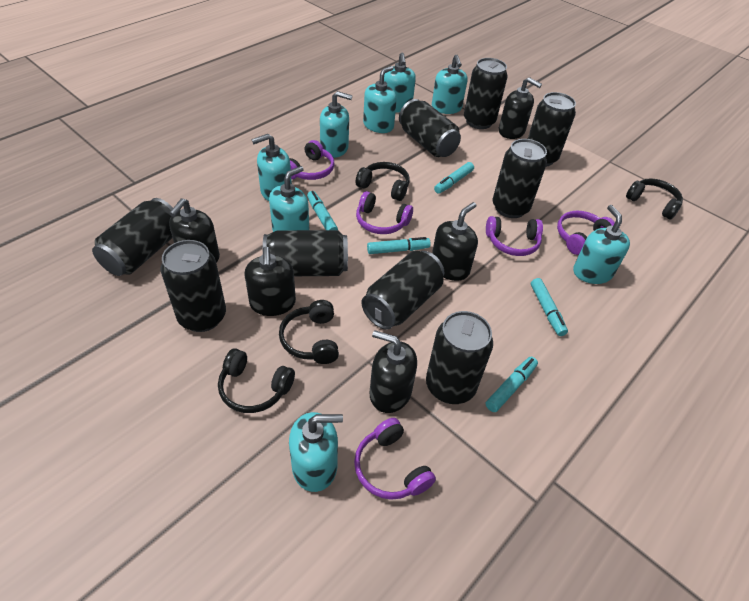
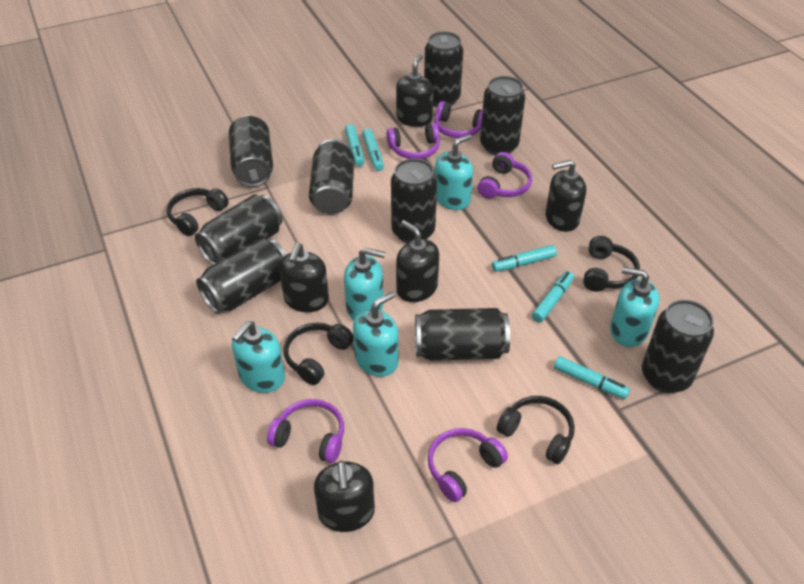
turquoise soap dispenser: 8 -> 5

